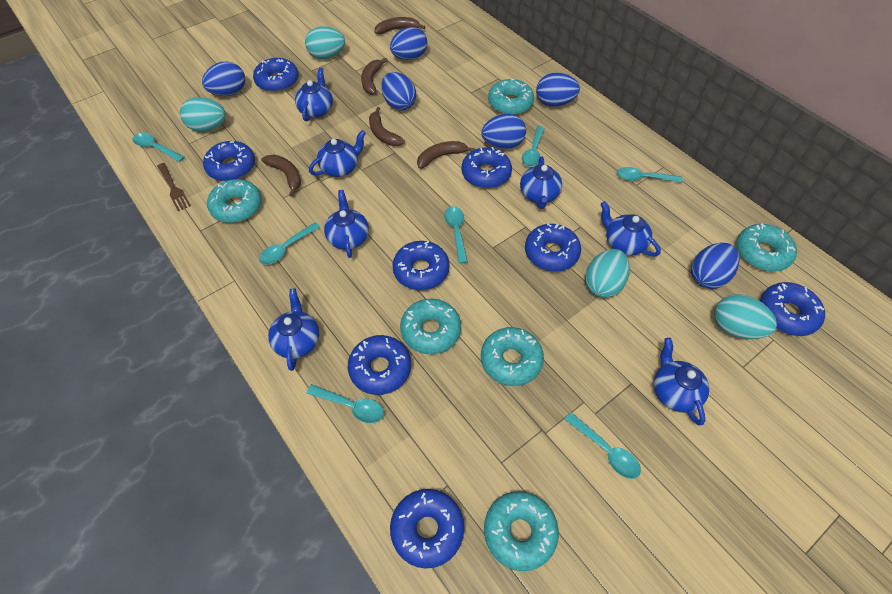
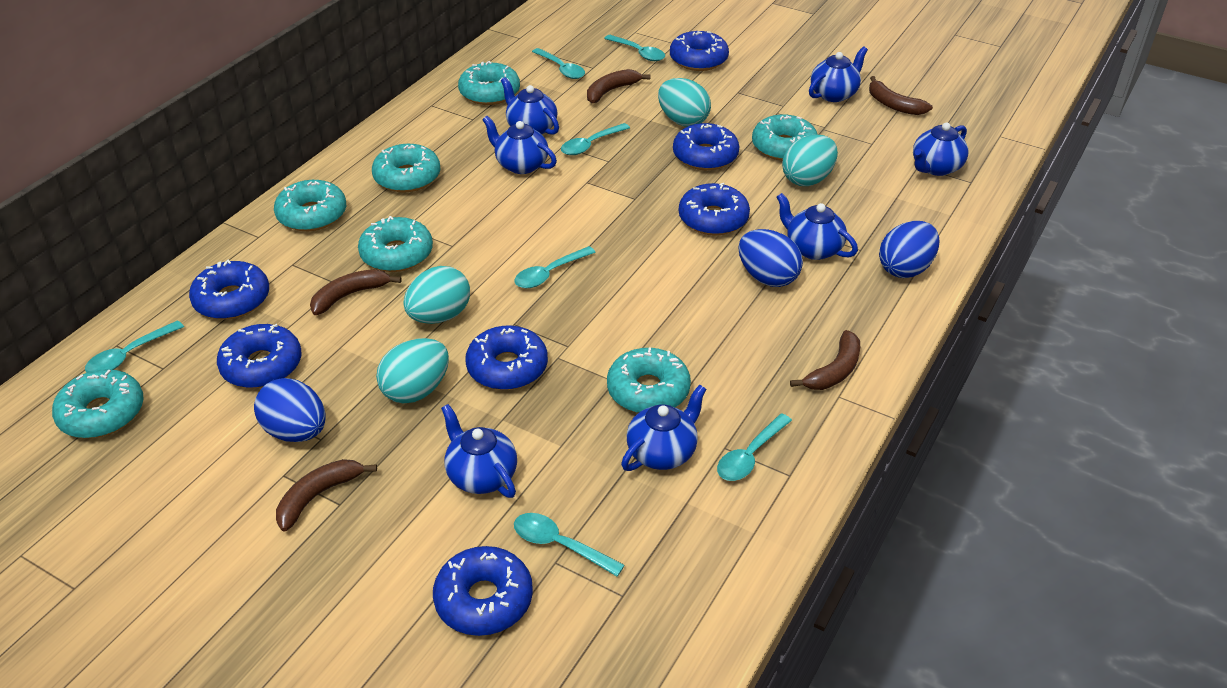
blue donut: 8 -> 7
blue egg: 6 -> 3
brown fork: 1 -> 0
turquoise donut: 6 -> 7

